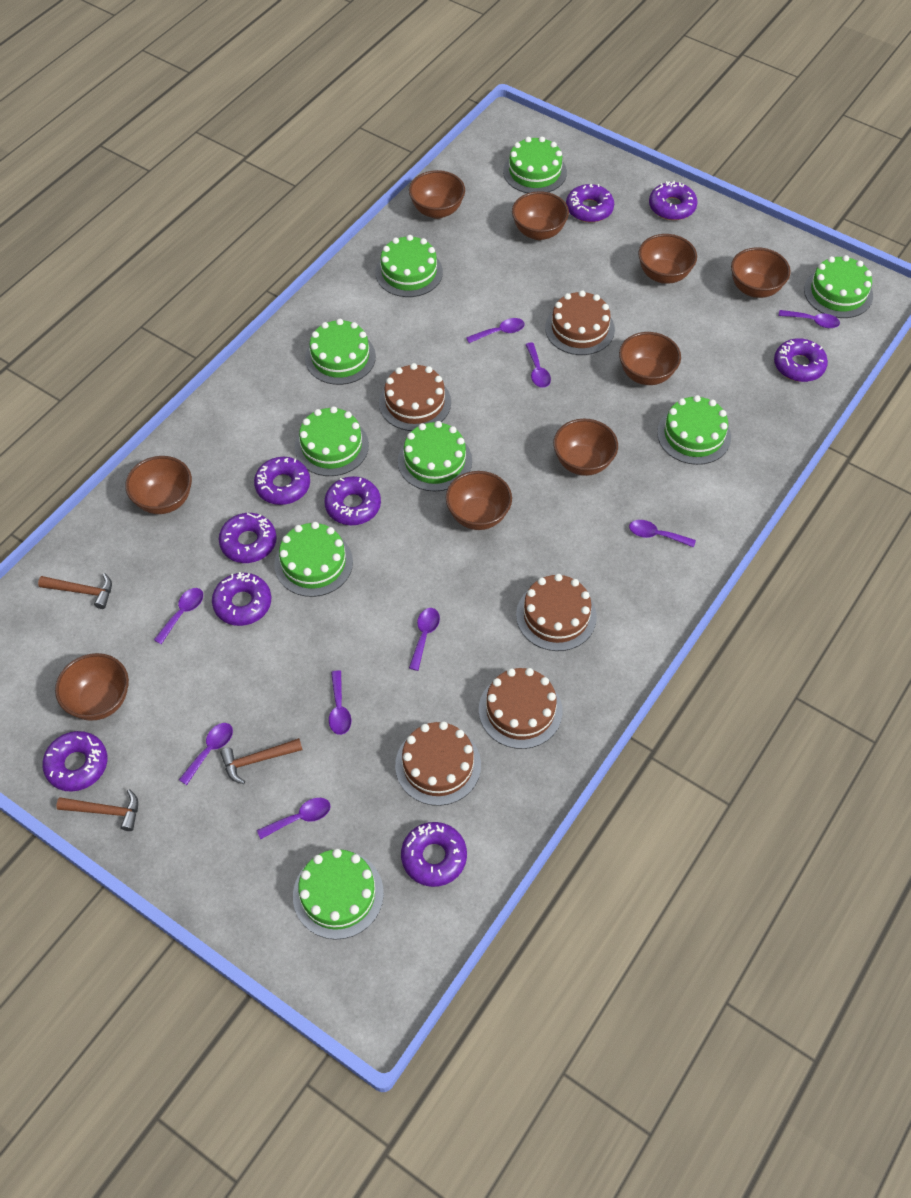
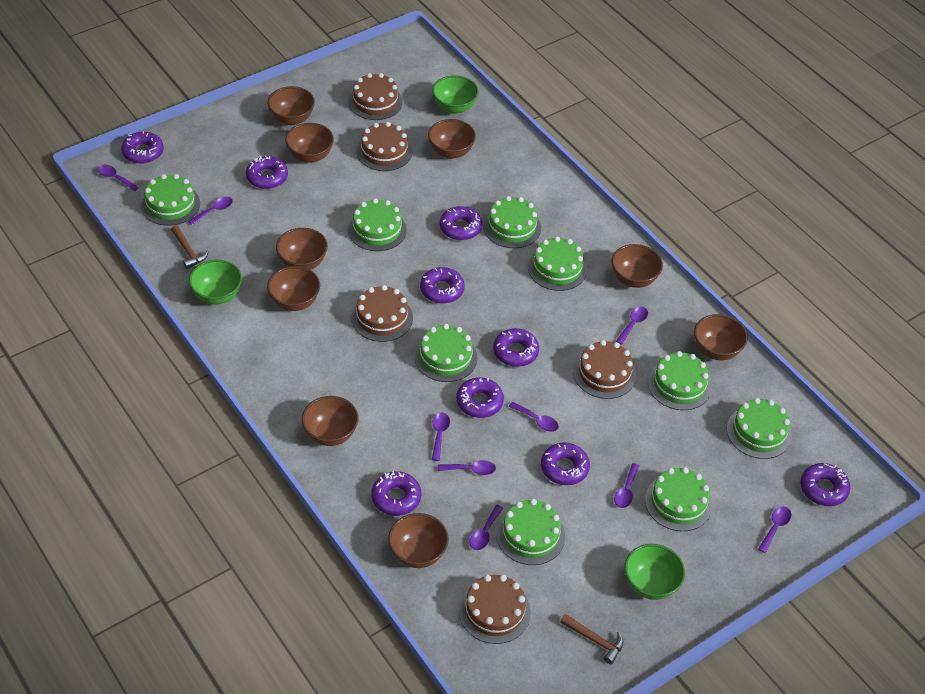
brown hammer: 3 -> 2
green bowl: 0 -> 3

